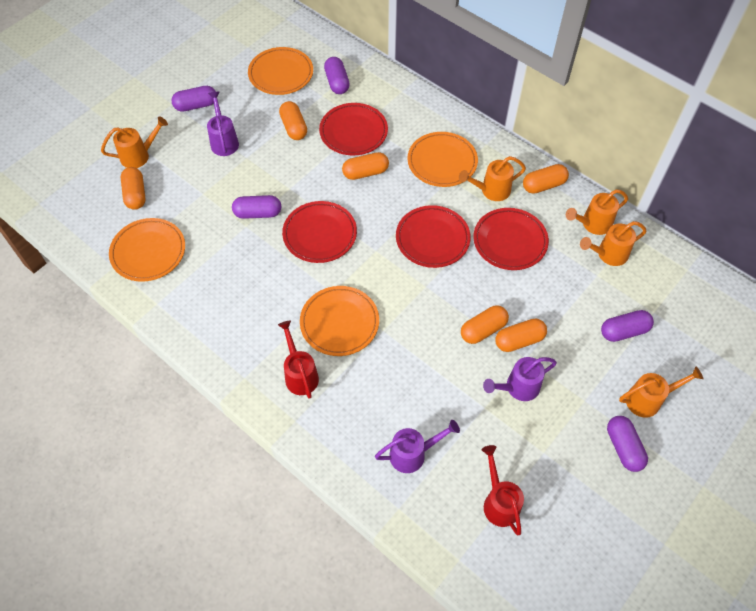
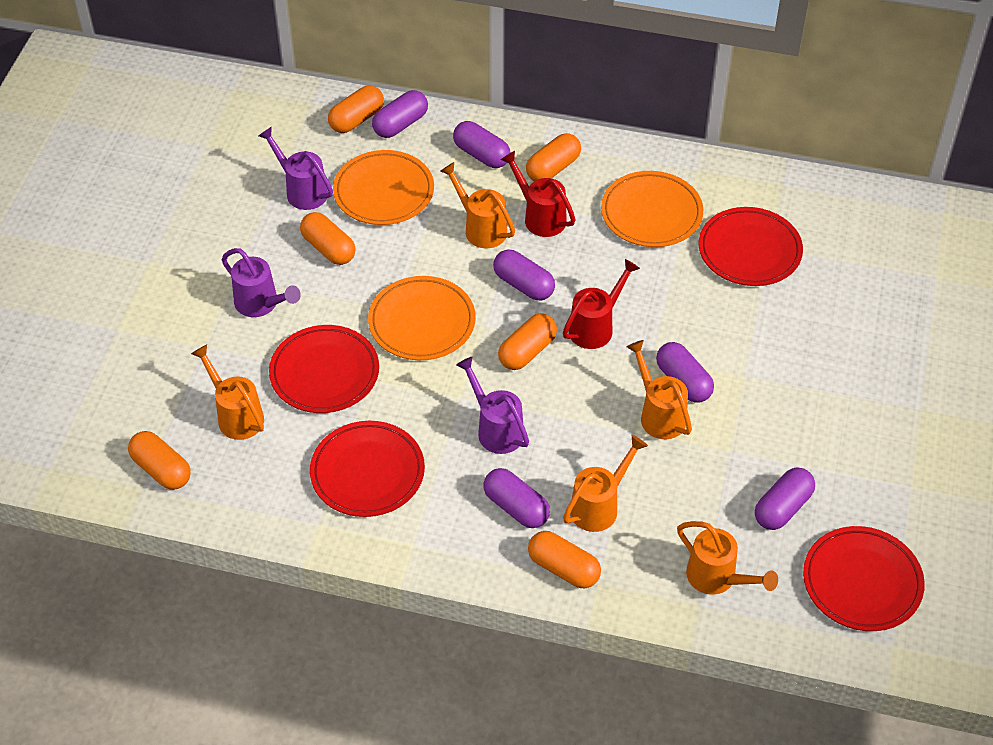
orange plate: 4 -> 3
purple capsule: 5 -> 6

